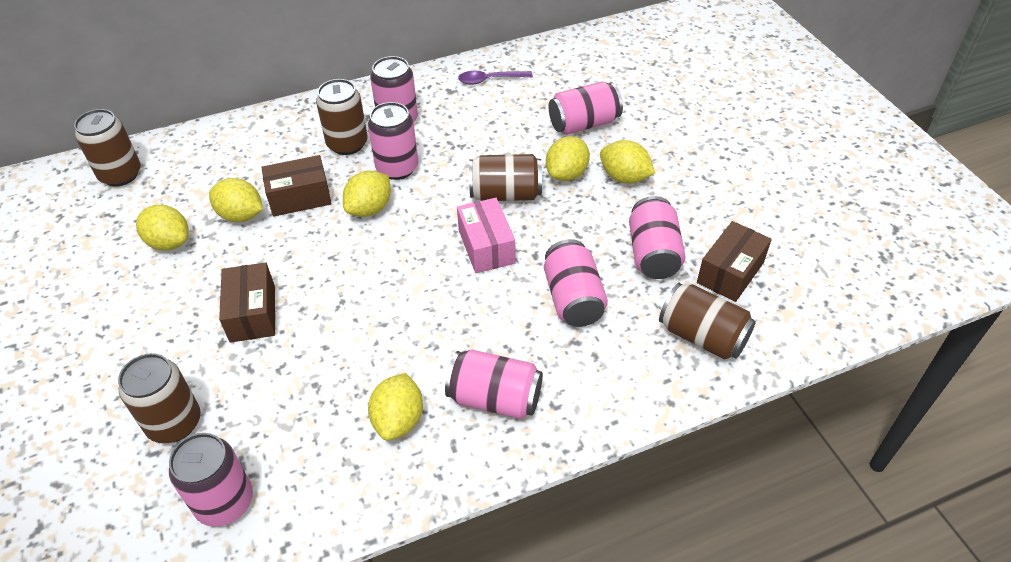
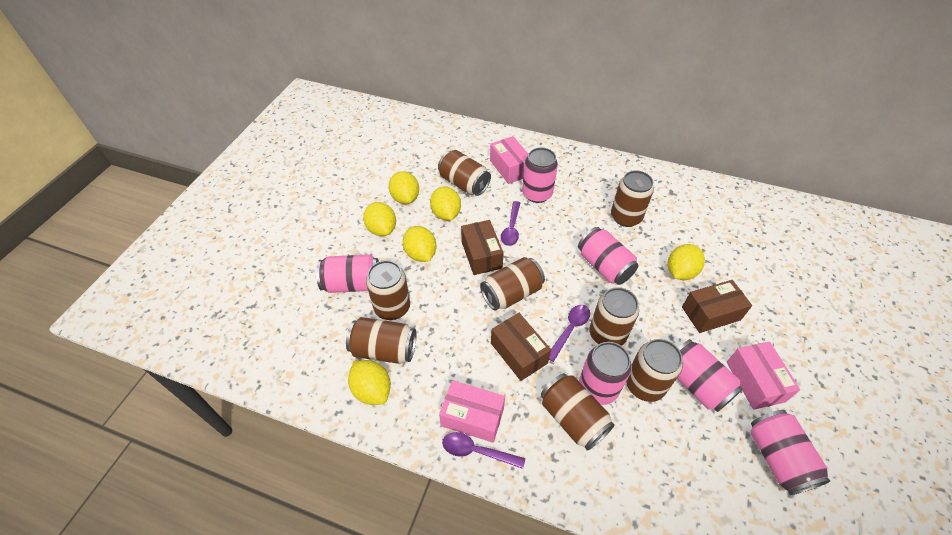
brown can: 5 -> 8
pink box: 1 -> 3
pink can: 7 -> 6
purple spoon: 1 -> 3

